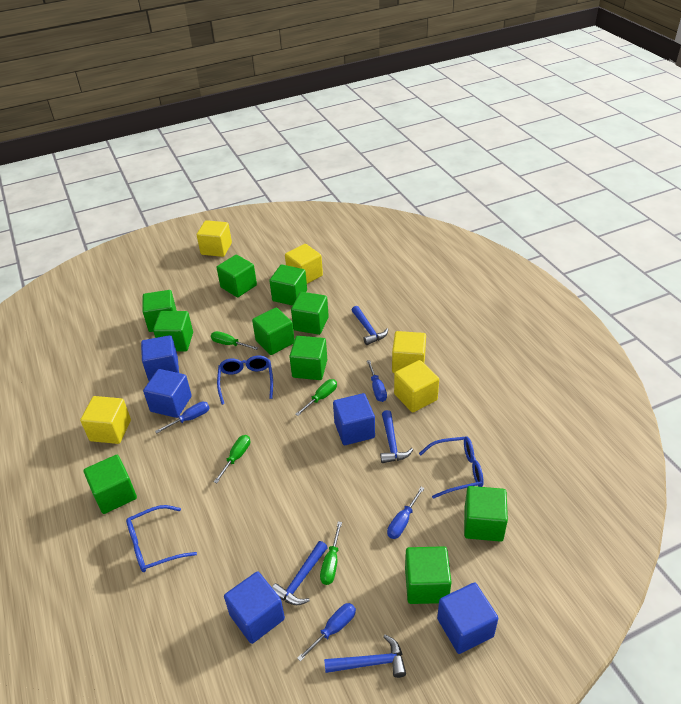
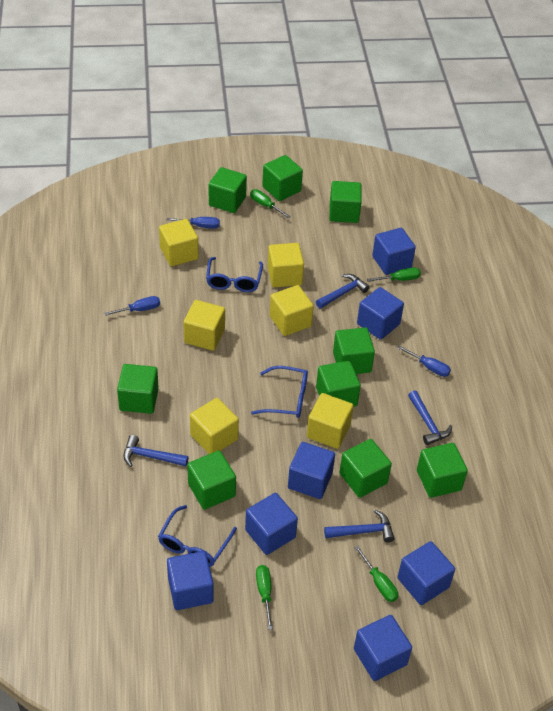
blue cube: 5 -> 7
blue screwdriver: 4 -> 3
green cube: 10 -> 9
yellow cube: 5 -> 6

